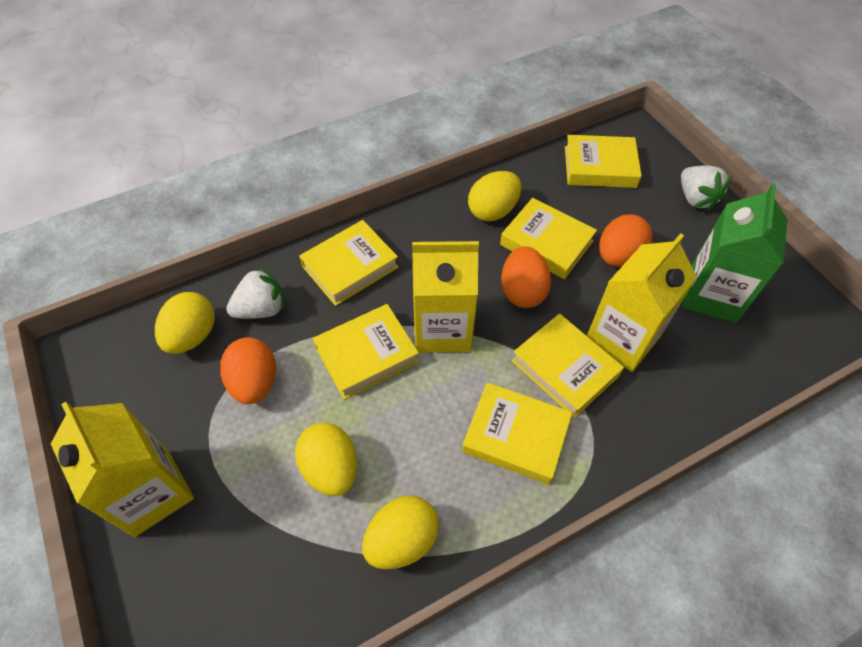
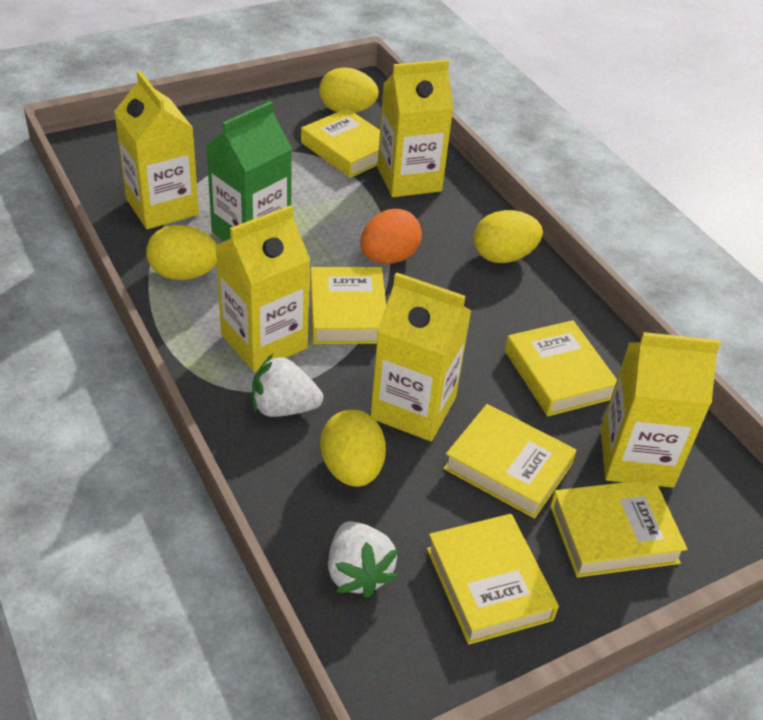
orange egg: 3 -> 1
yellow carton: 3 -> 5

